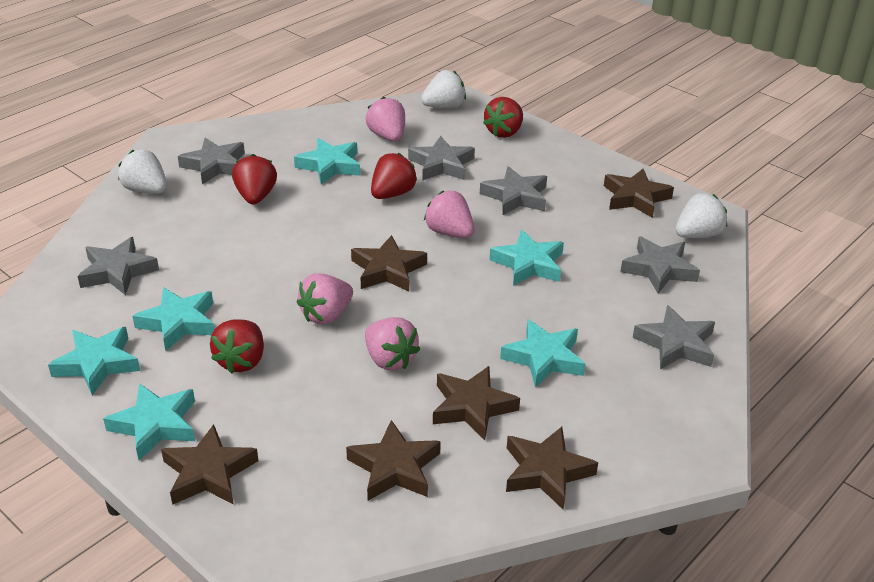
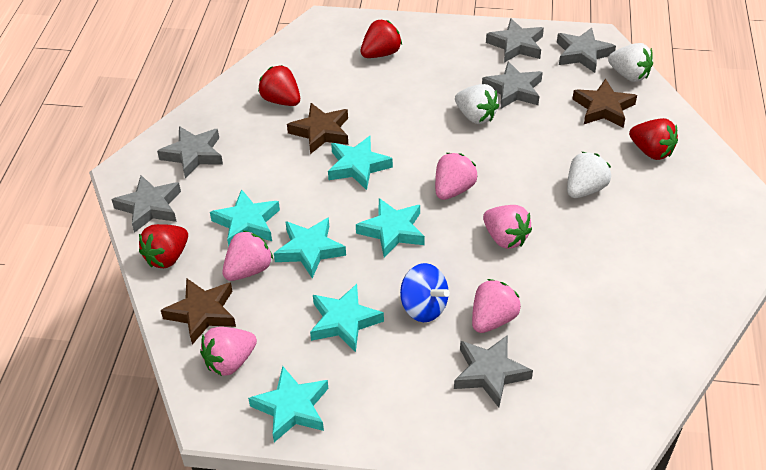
blue spinning top: 0 -> 1
brown star: 6 -> 3
pink strawberry: 4 -> 5

